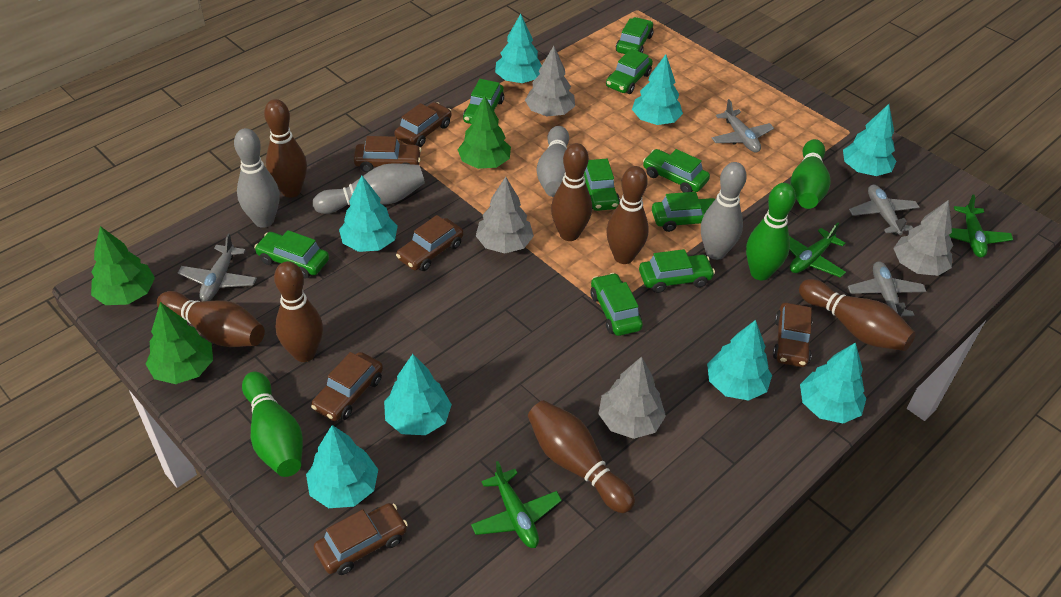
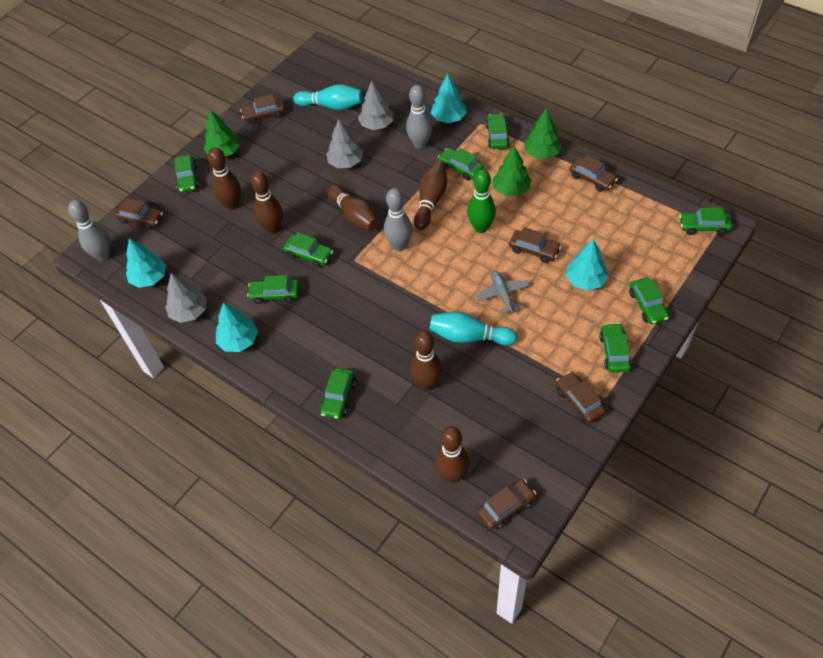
brown bowling pin: 7 -> 6
green bowling pin: 3 -> 1
green plane: 3 -> 0
grey bowling pin: 4 -> 3
grey plane: 4 -> 1
grey tree: 4 -> 3
turquoise bowling pin: 0 -> 2
turquoise tree: 8 -> 4

